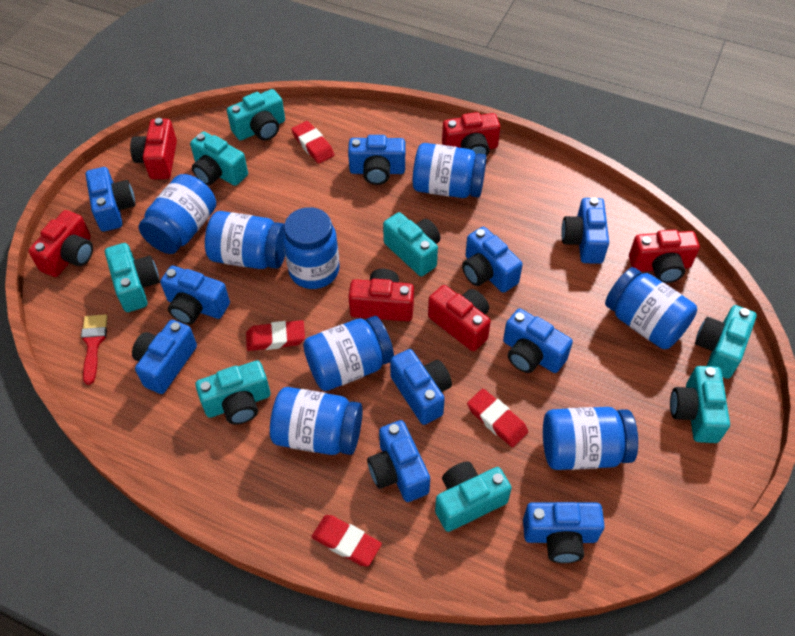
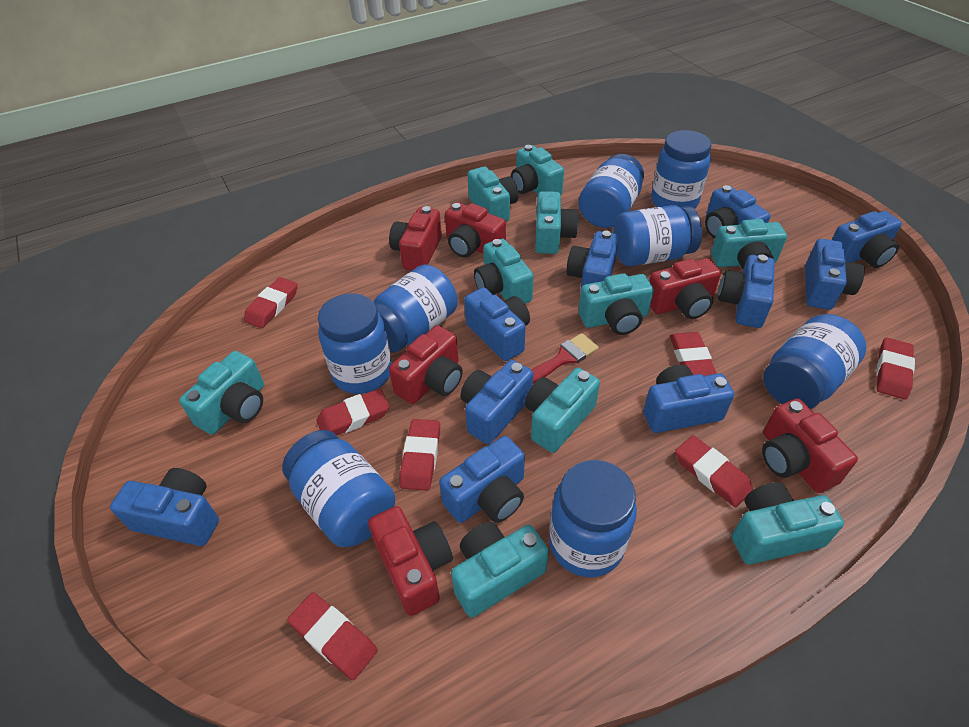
red eraser: 4 -> 7
turquoise camera: 8 -> 10

